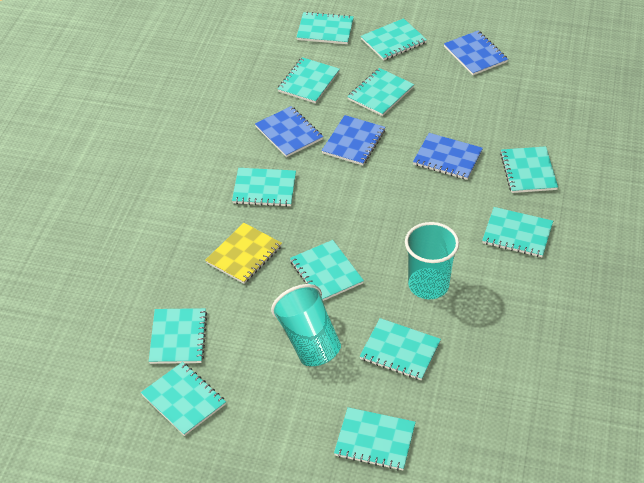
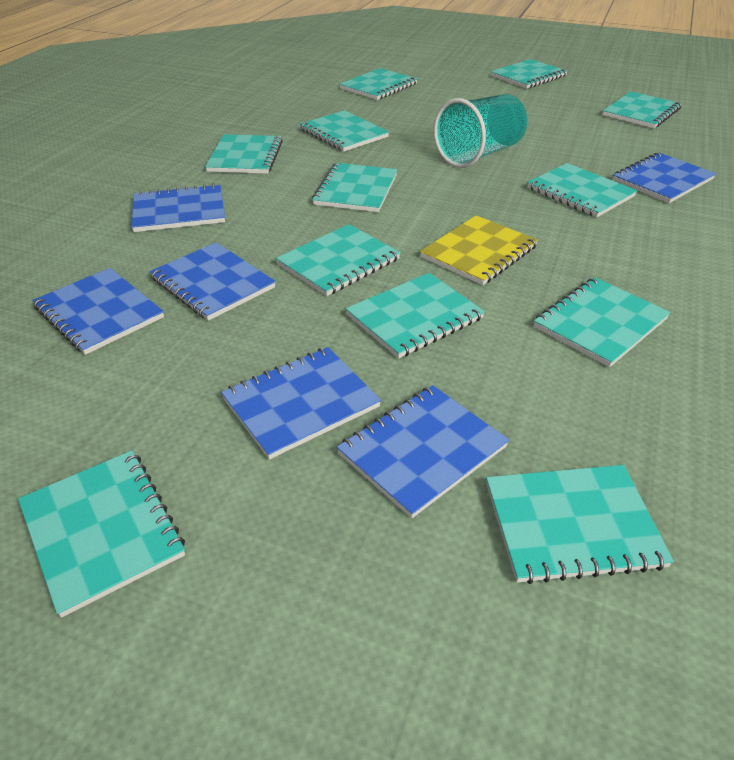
blue notebook: 4 -> 6
turquoise cup: 2 -> 1

